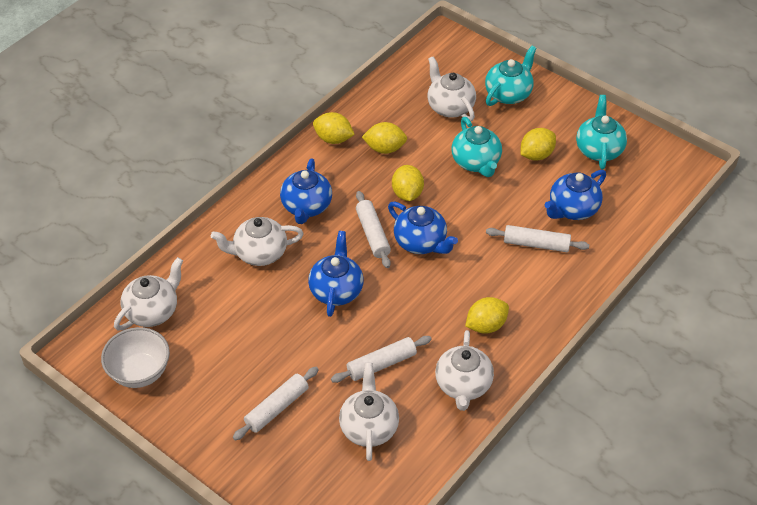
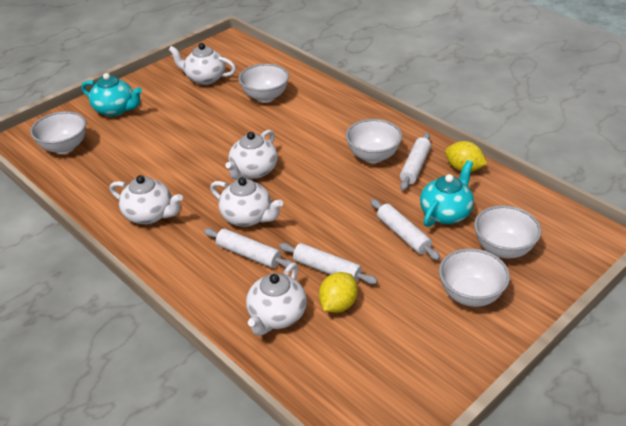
blue teapot: 4 -> 0
turquoise teapot: 3 -> 2
white bowl: 1 -> 5
yellow lemon: 5 -> 2

